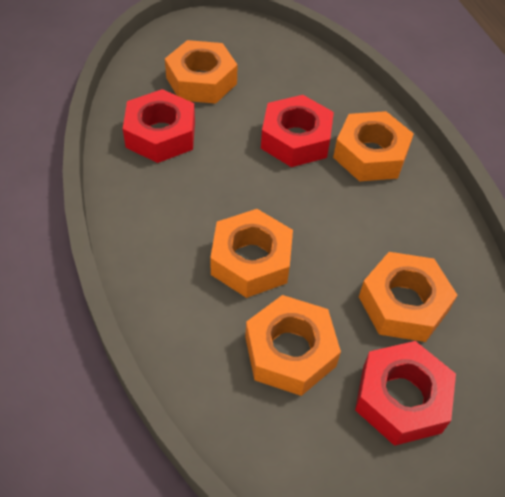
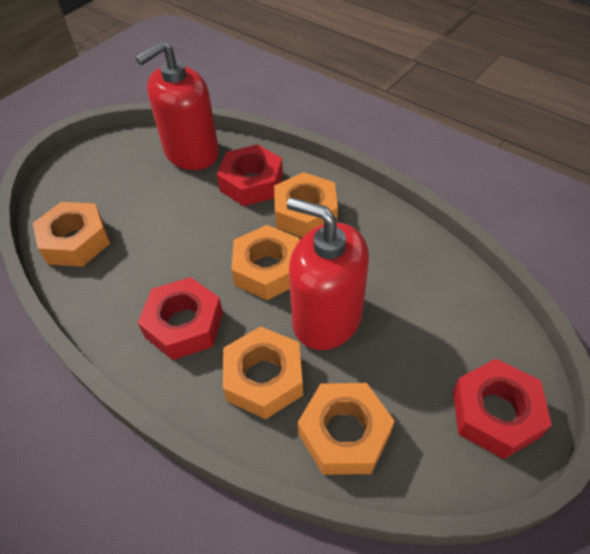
red soap dispenser: 0 -> 2

